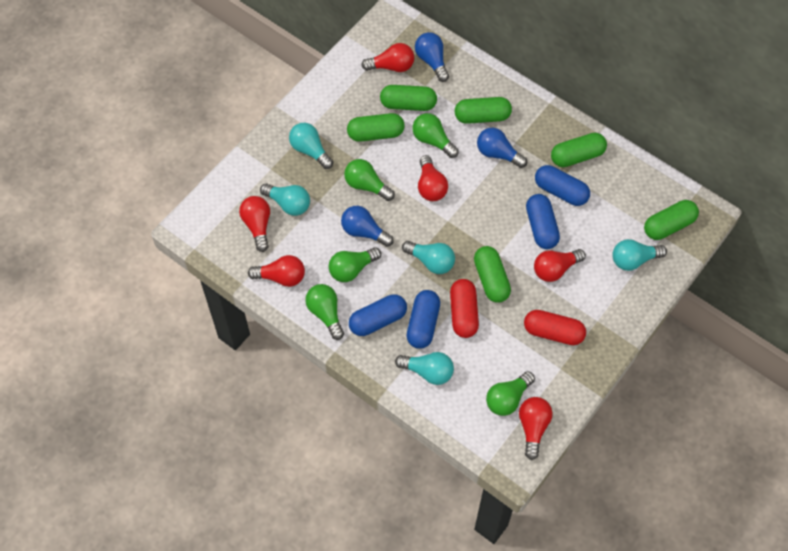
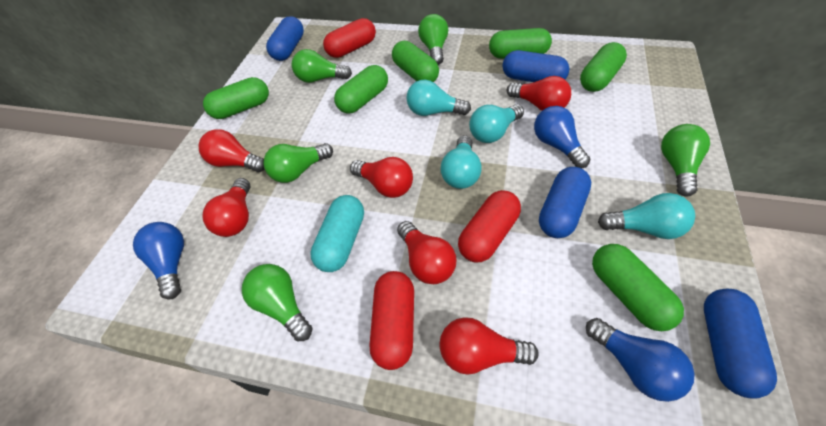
red capsule: 2 -> 3
turquoise capsule: 0 -> 1
turquoise light bulb: 5 -> 4

